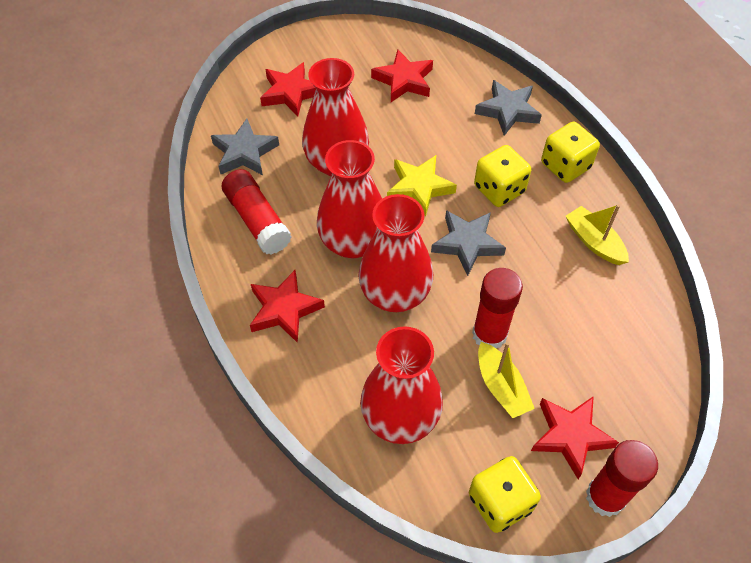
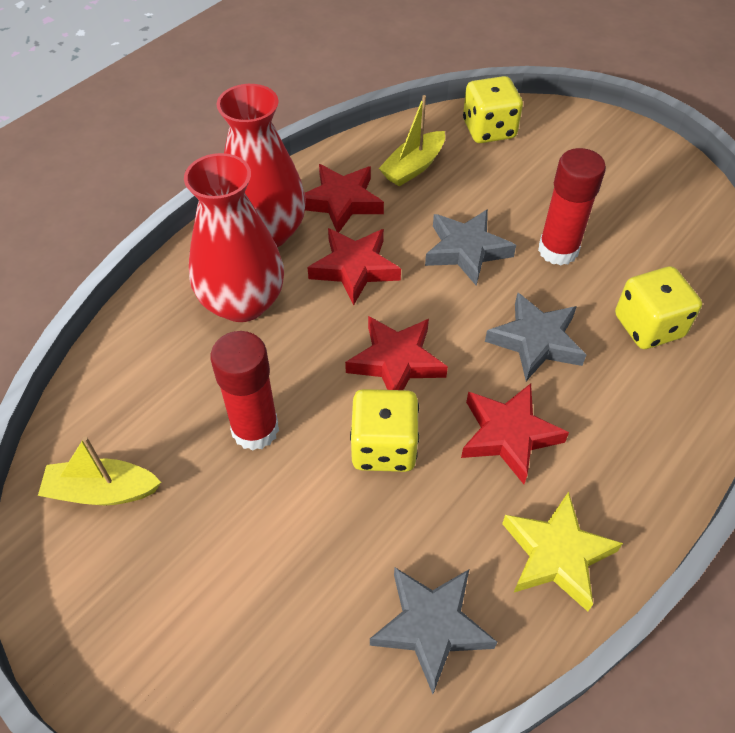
red glue stick: 3 -> 2
red vase: 4 -> 2

